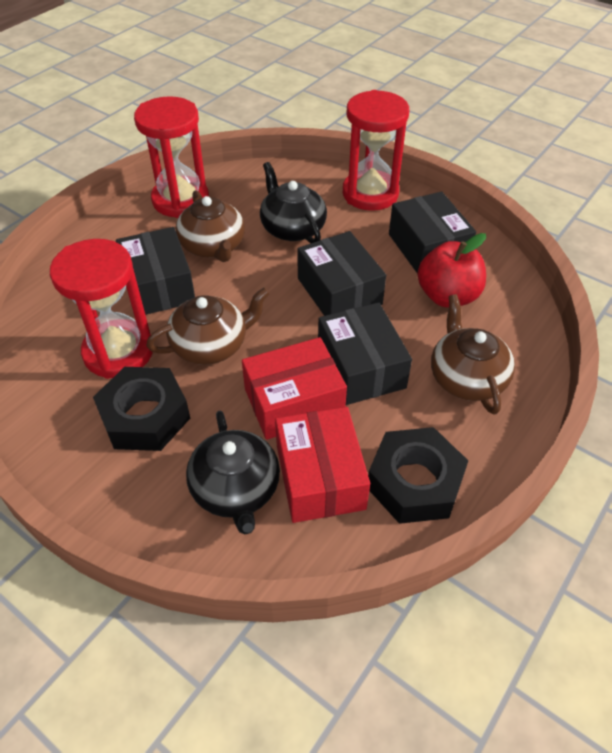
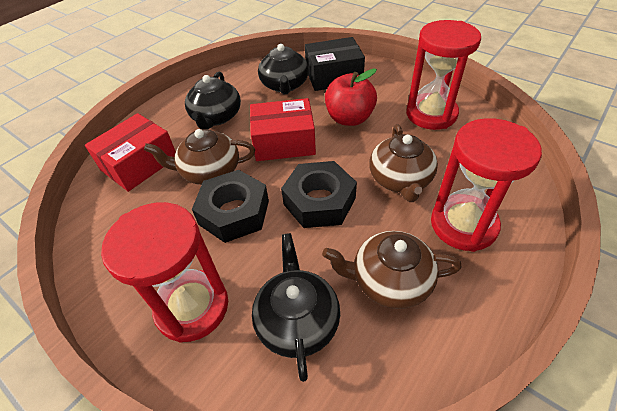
black box: 4 -> 1
black teapot: 2 -> 3

